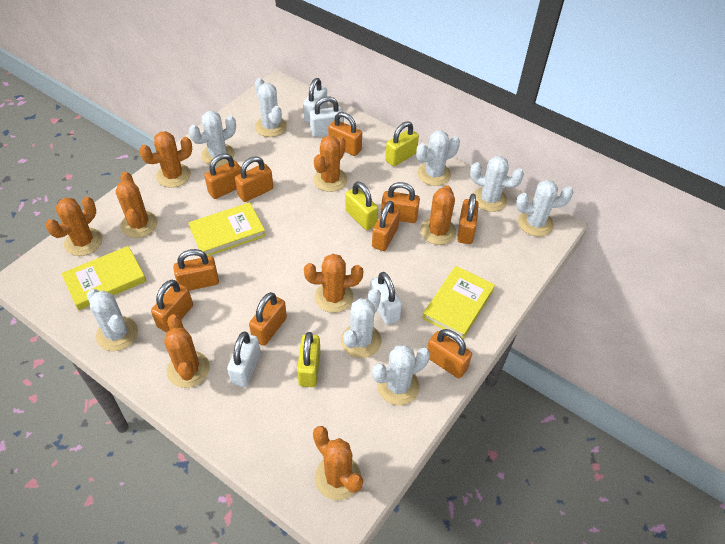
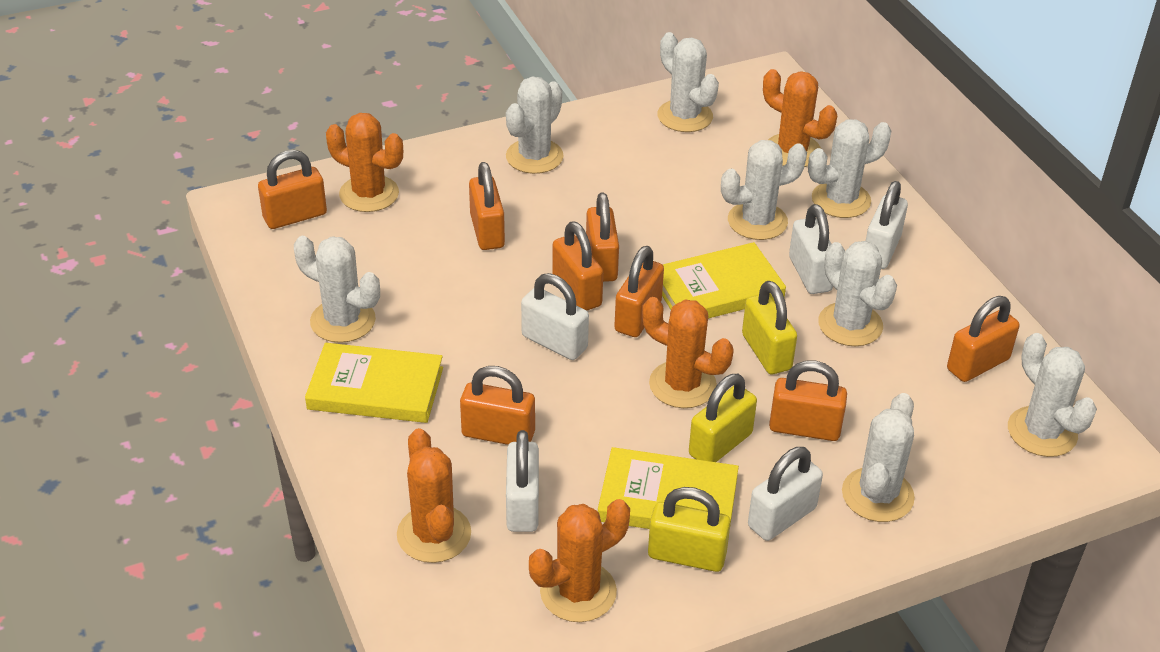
orange cactus: 8 -> 5
orange padlock: 10 -> 8
white padlock: 4 -> 5

